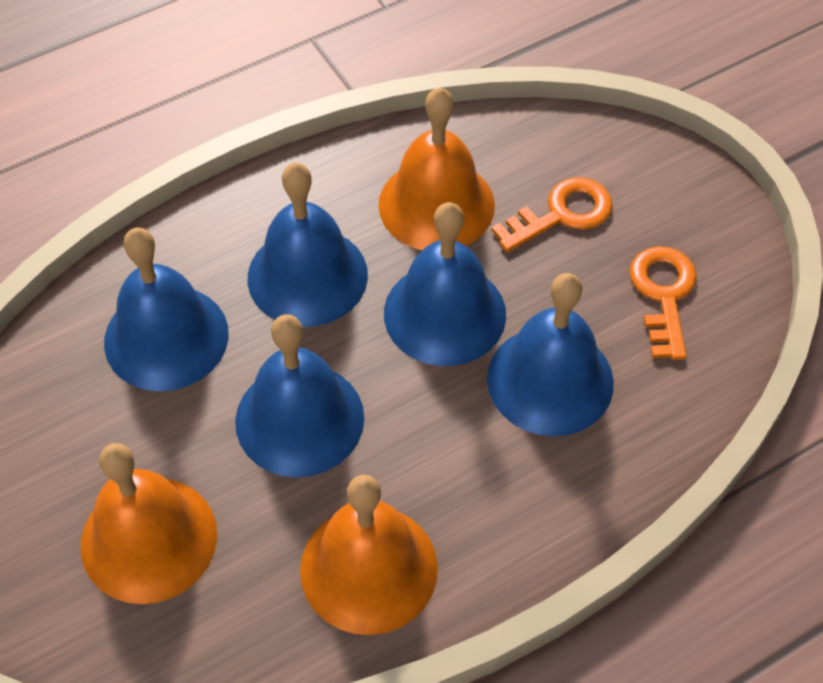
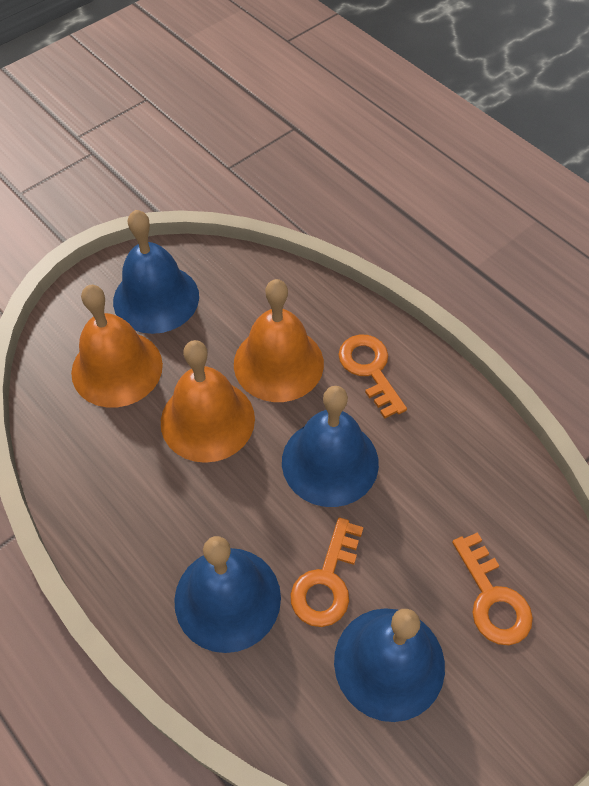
blue bell: 5 -> 4
orange key: 2 -> 3

